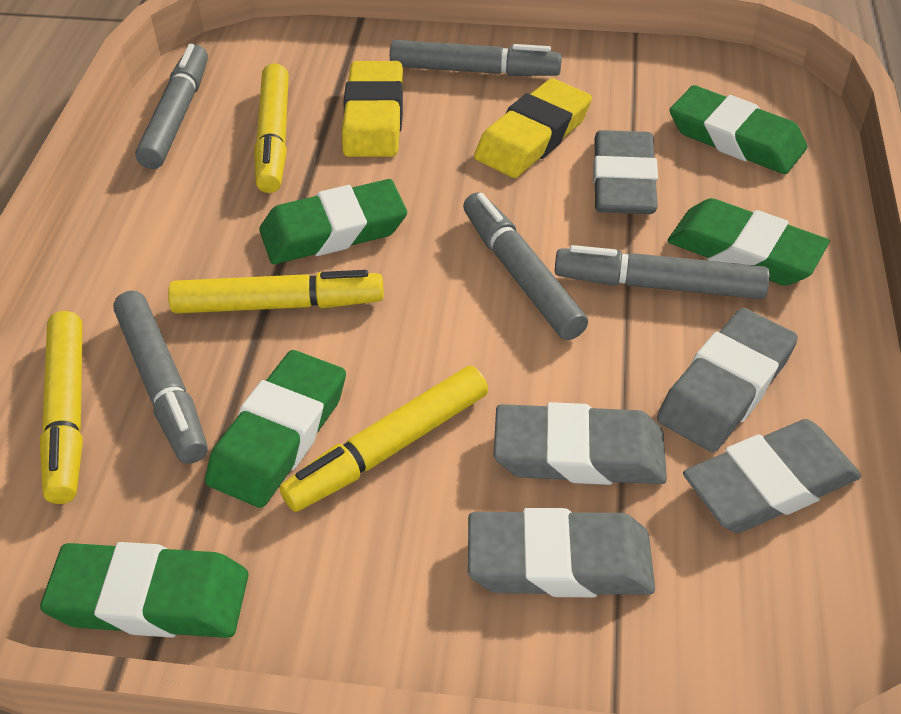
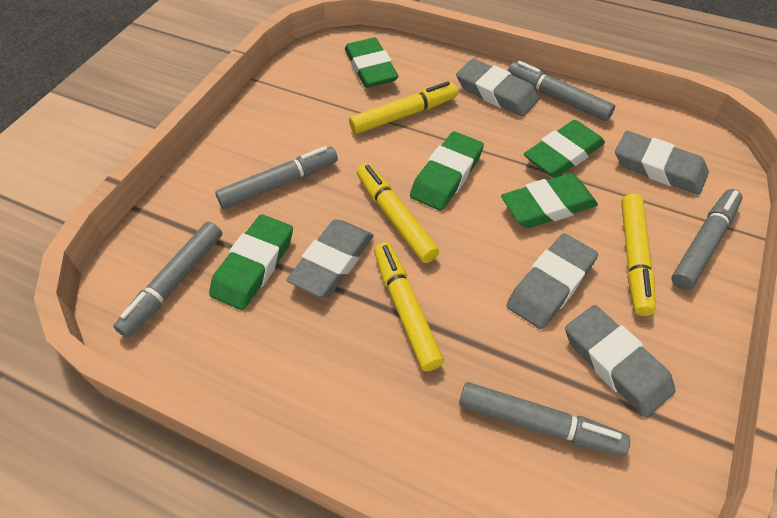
yellow eraser: 2 -> 0

